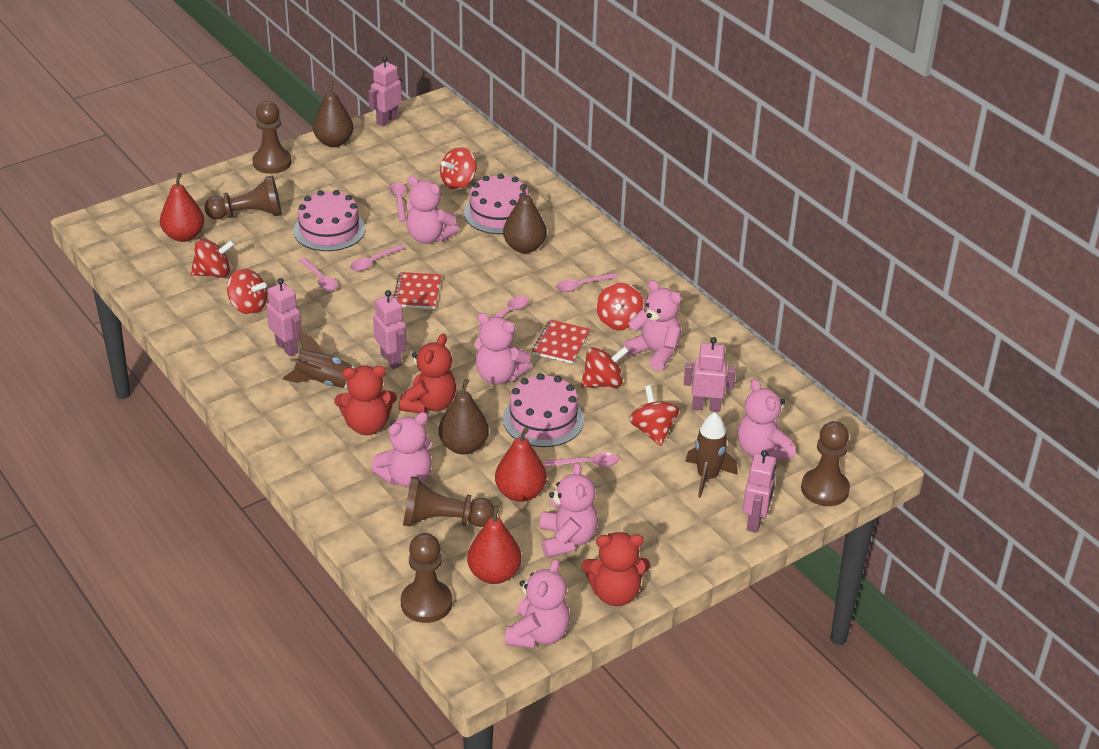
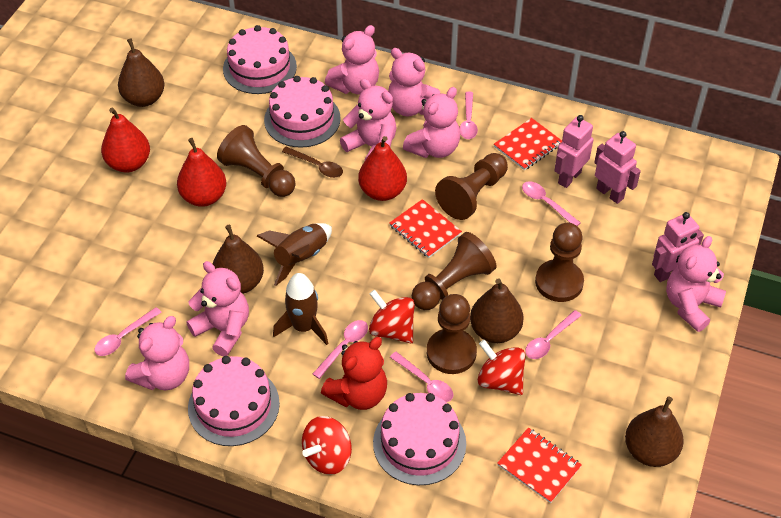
brown pear: 3 -> 4
brown spoon: 0 -> 1
pink cake: 3 -> 4
pink robot: 5 -> 3
red notebook: 2 -> 3
red spinning top: 6 -> 3
red teddy bear: 3 -> 1

